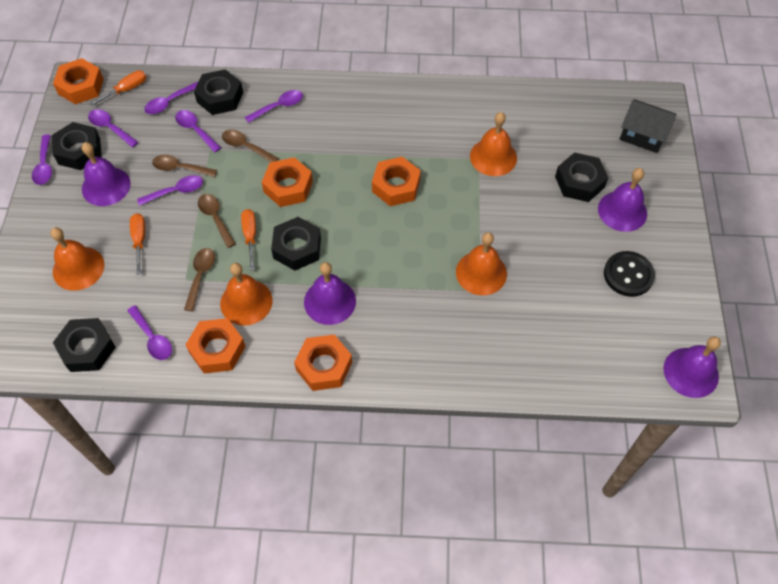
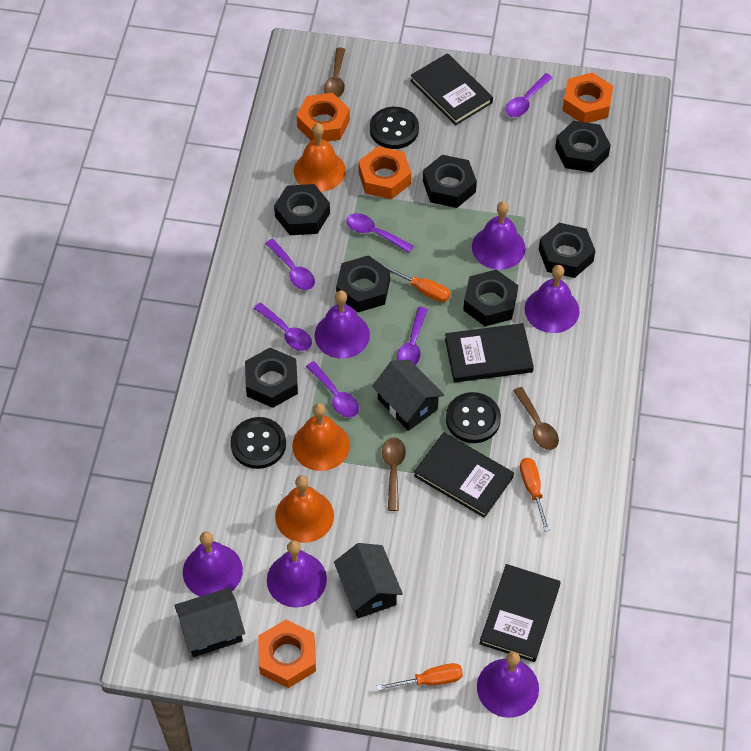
black book: 0 -> 4
black button: 1 -> 3
black house: 1 -> 3
black nut: 5 -> 7
brown spoon: 4 -> 3
orange bell: 4 -> 3
orange nut: 5 -> 4
purple bell: 4 -> 6
purple spoon: 7 -> 6

